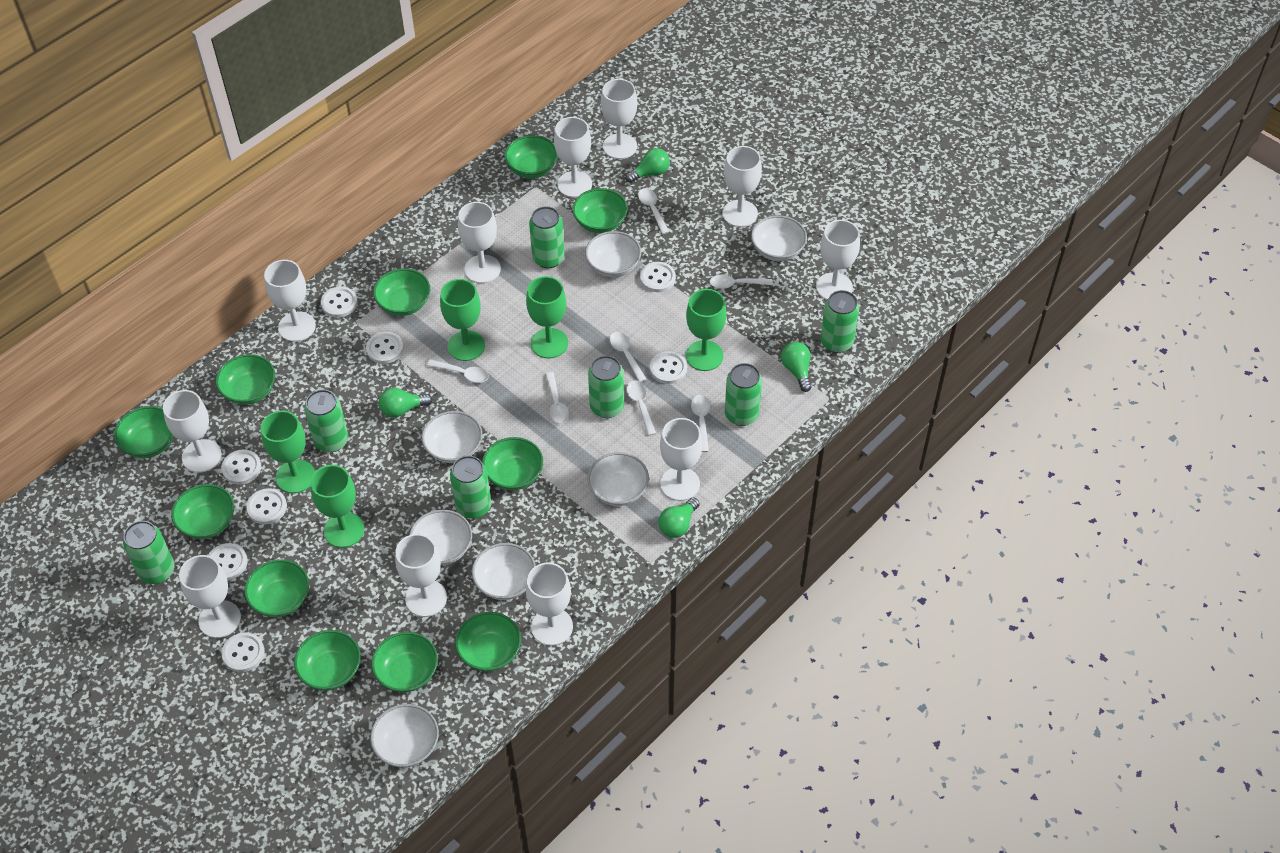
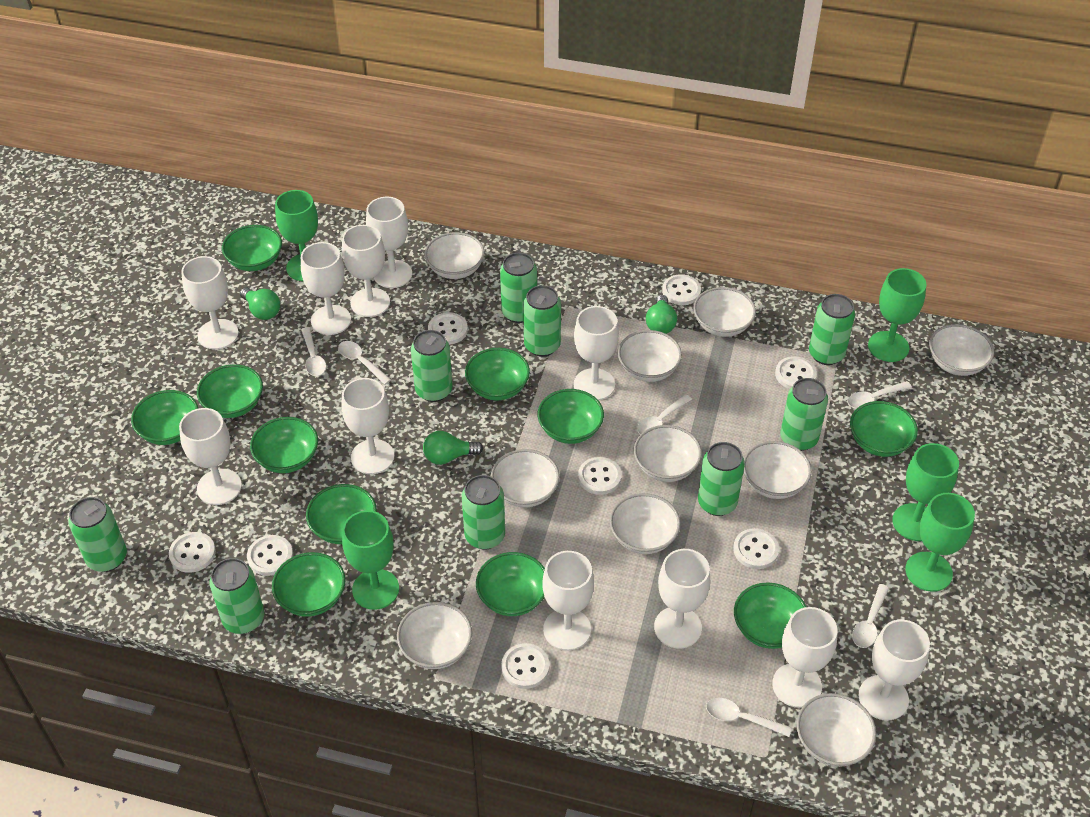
green can: 7 -> 9
green light bulb: 4 -> 3
white bowl: 7 -> 10
white spoon: 7 -> 6

